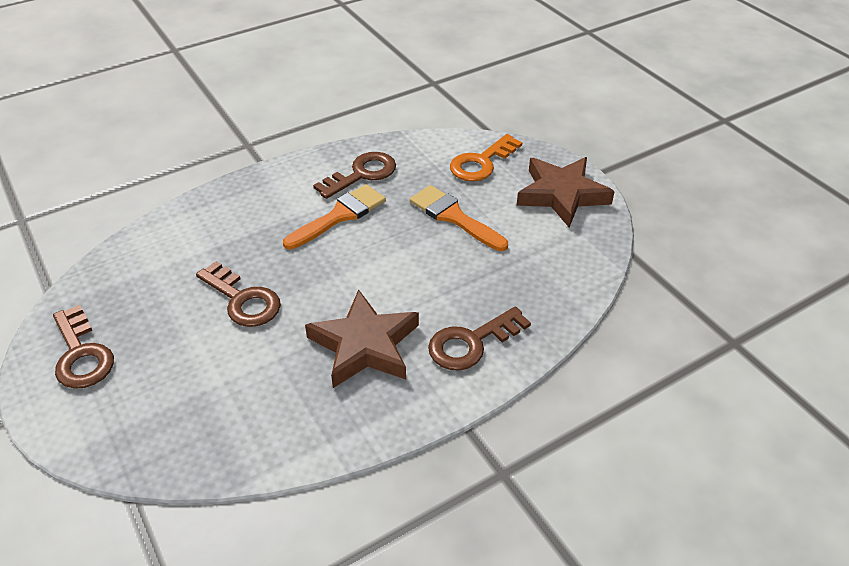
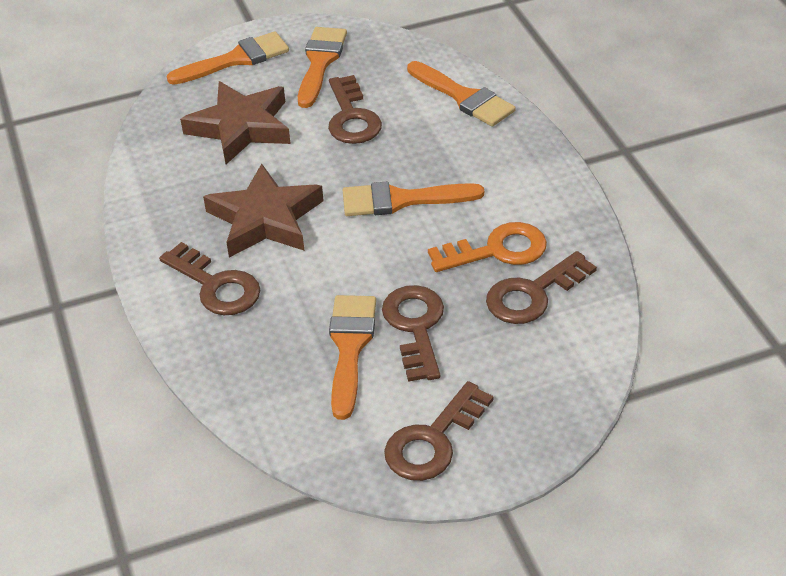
brown key: 4 -> 5
orange brush: 2 -> 5

